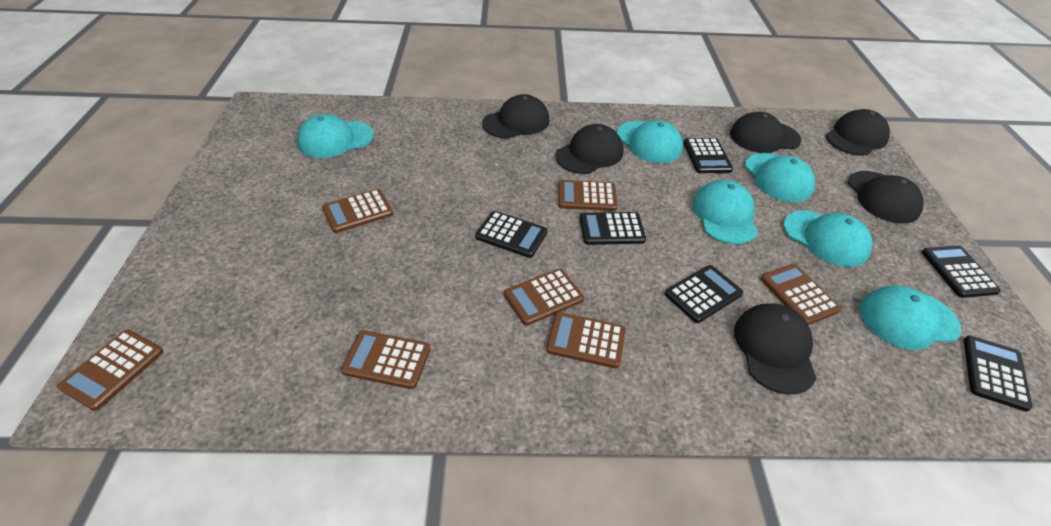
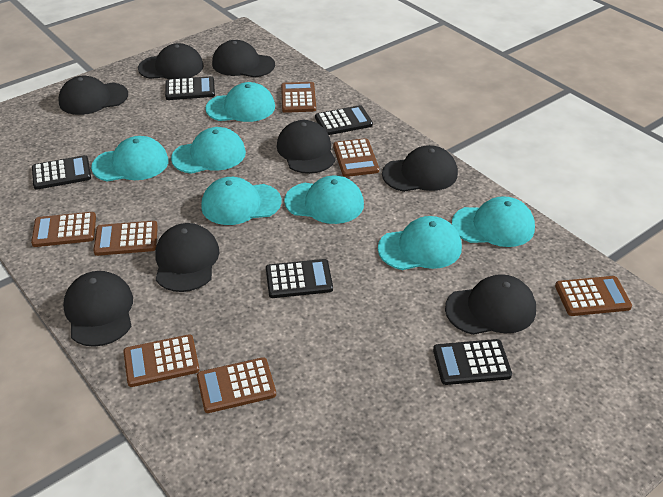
black calculator: 6 -> 5
black cap: 6 -> 8
turquoise cap: 6 -> 7

